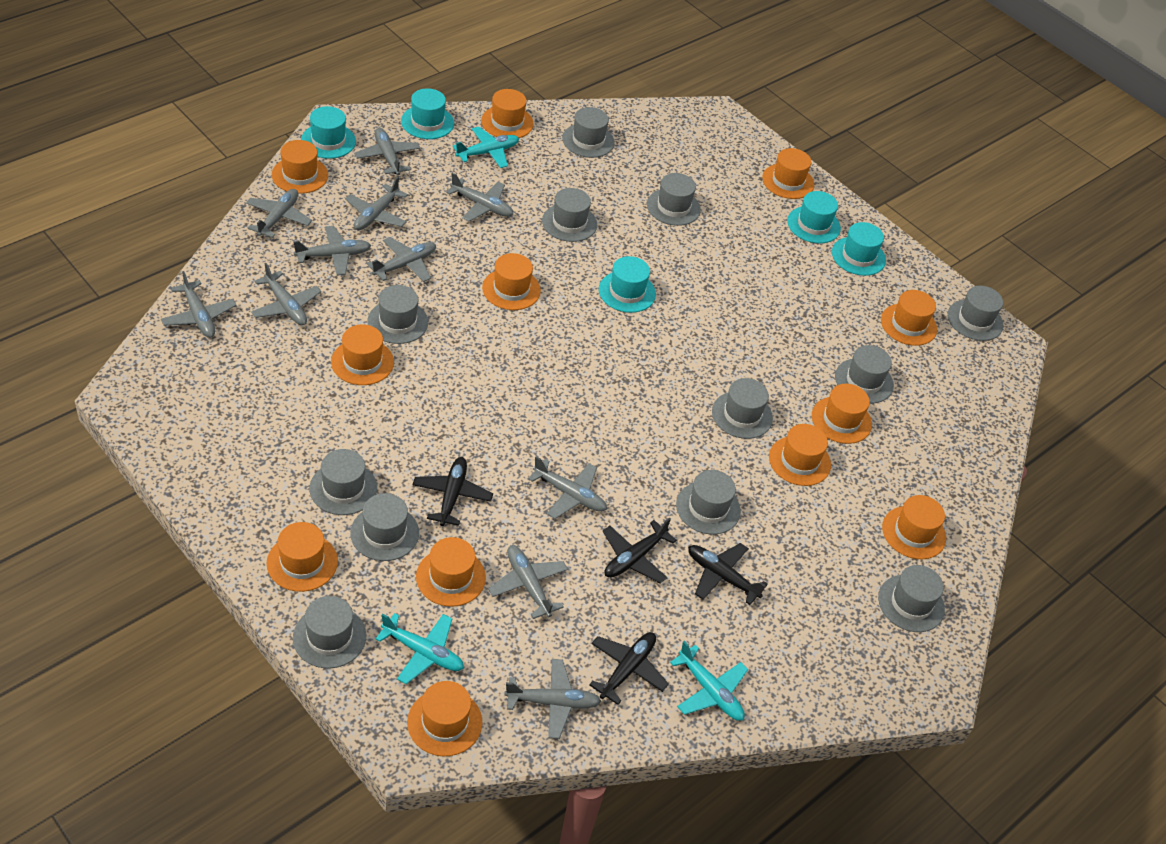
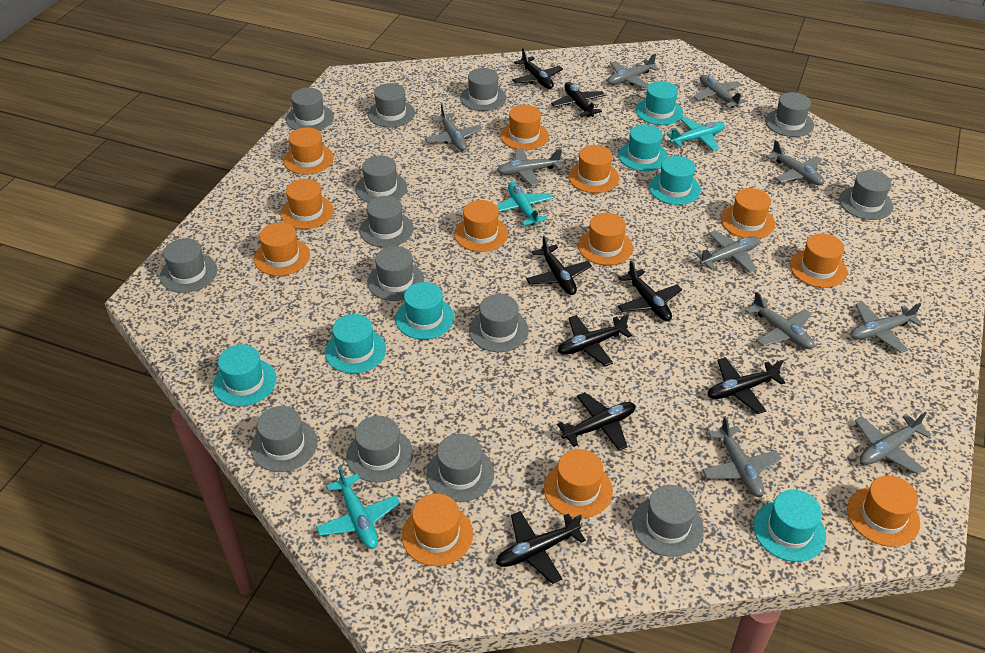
black plane: 4 -> 8
grey hat: 12 -> 14
grey plane: 11 -> 10
turquoise hat: 5 -> 7

